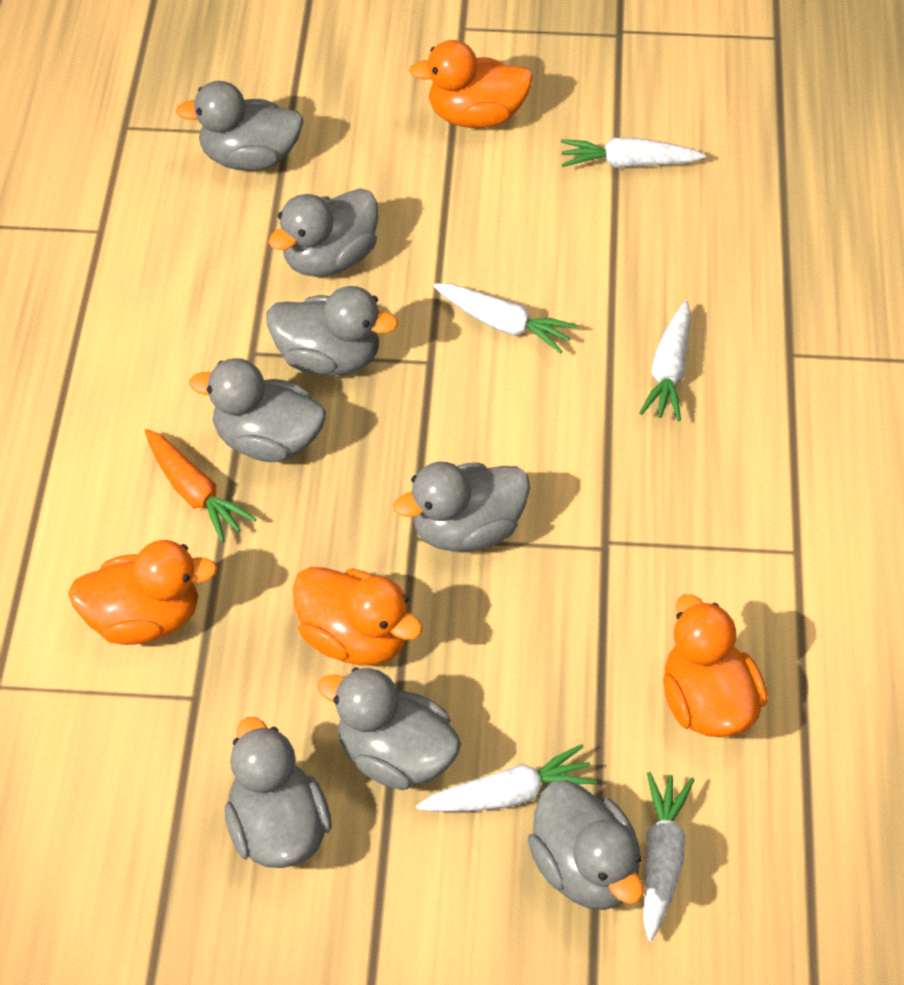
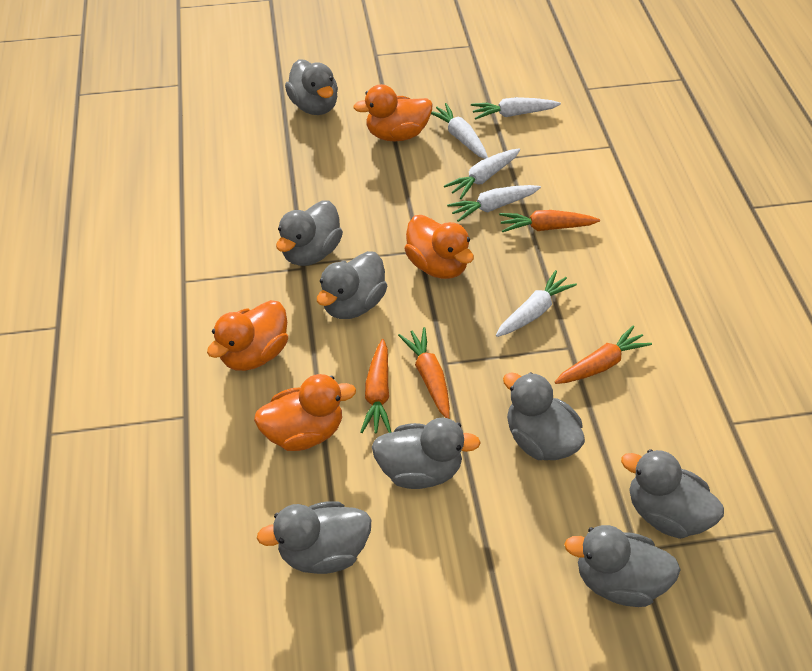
orange carrot: 1 -> 4

